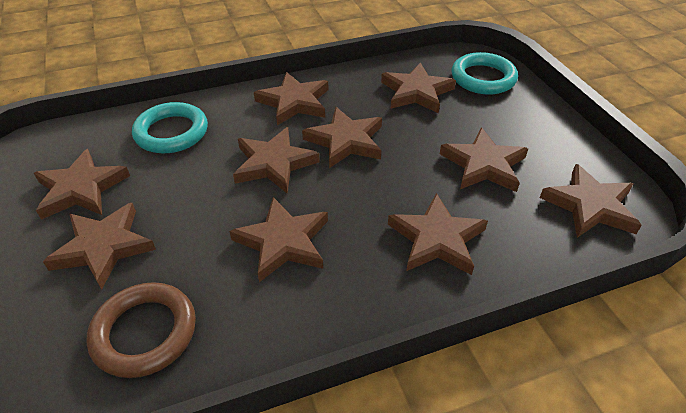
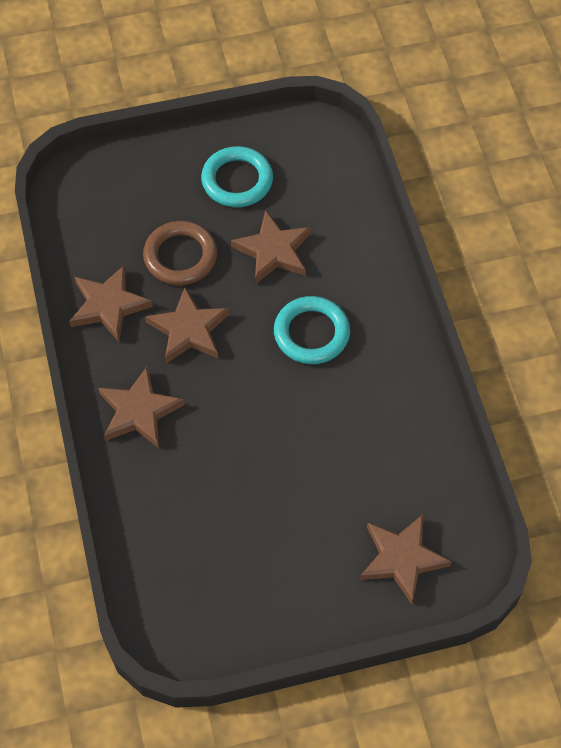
brown star: 10 -> 5

